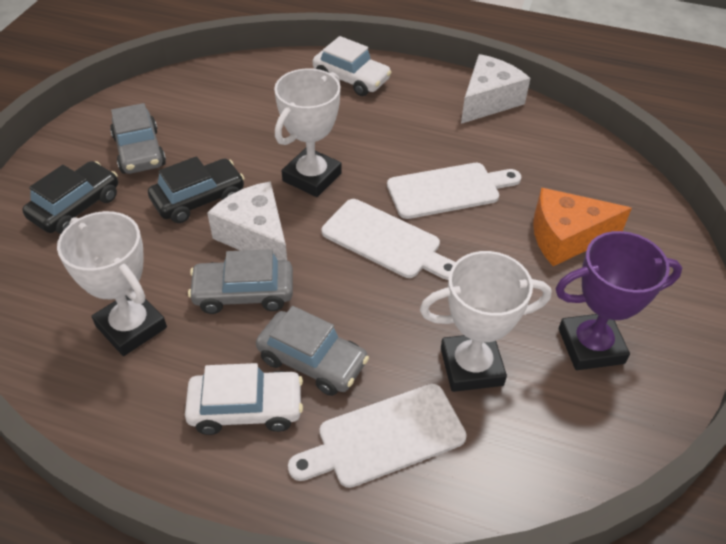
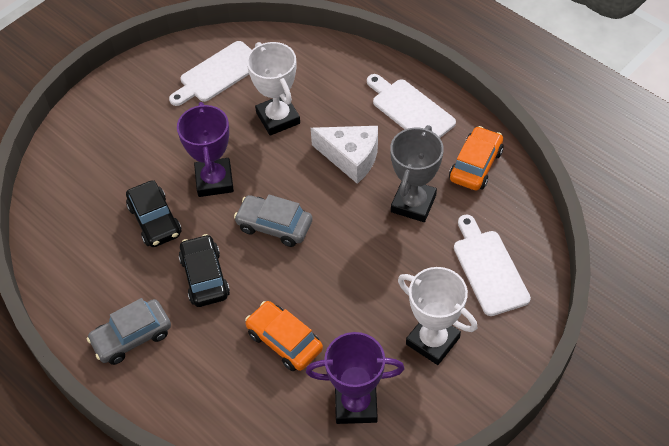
grey car: 3 -> 2
grey trophy: 0 -> 1
orange car: 0 -> 2
orange cheese: 1 -> 0
purple trophy: 1 -> 2
white car: 2 -> 0
white cheese: 2 -> 1
white trophy: 3 -> 2

